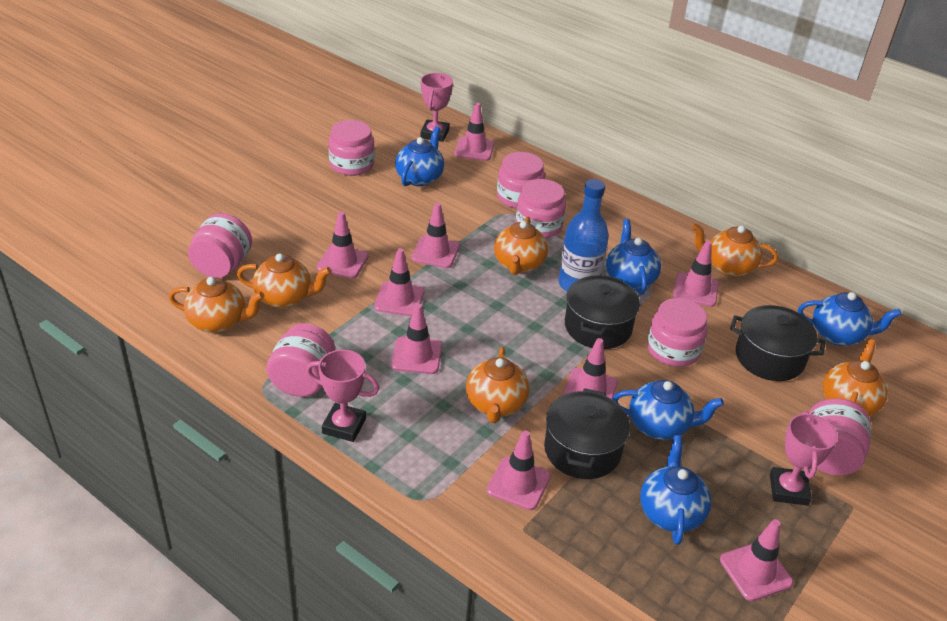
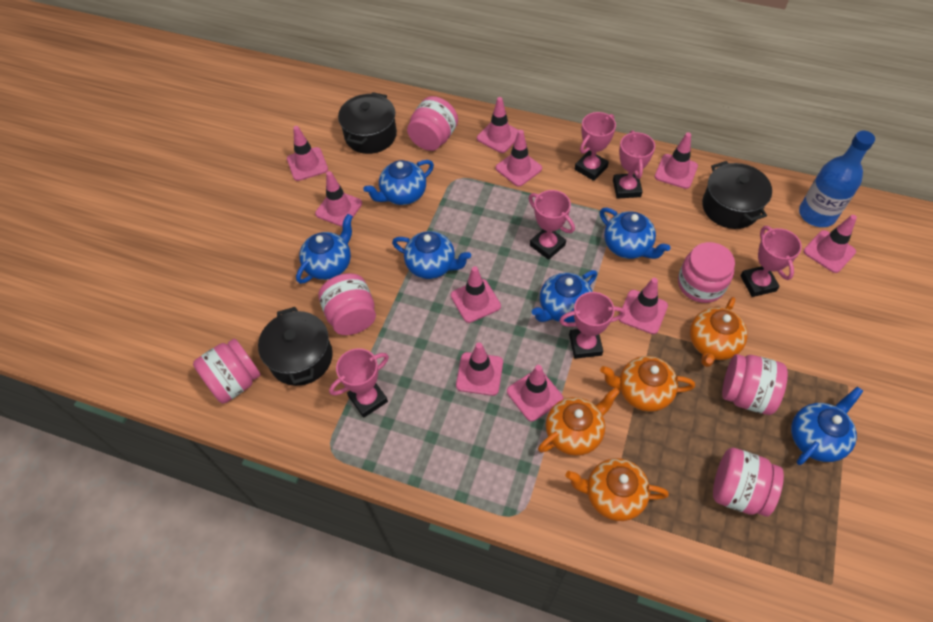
blue teapot: 5 -> 6
orange teapot: 6 -> 4
pink jar: 7 -> 6
pink traffic cone: 9 -> 10
pink trophy: 3 -> 6

